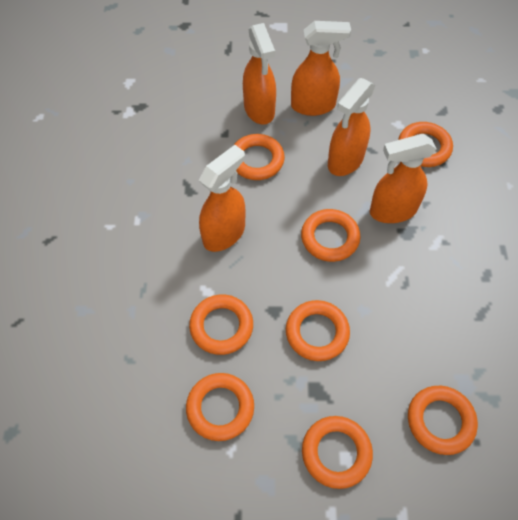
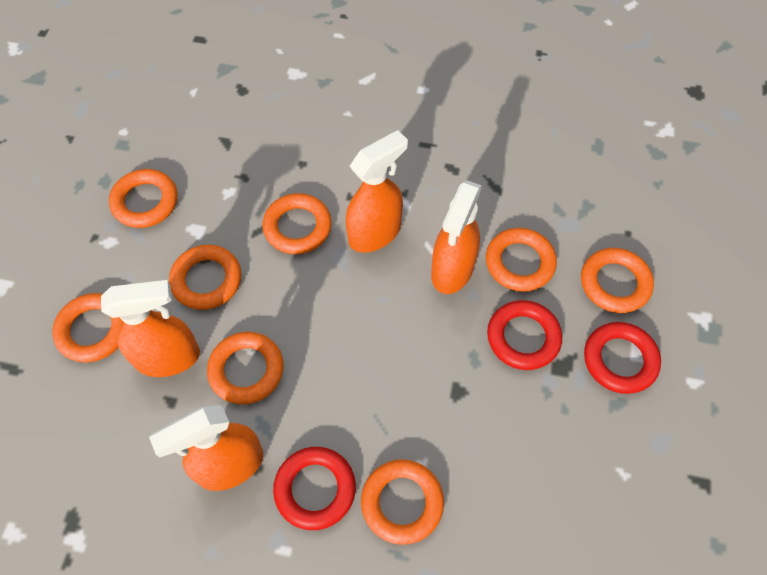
orange spray bottle: 5 -> 4
red ring: 0 -> 3

